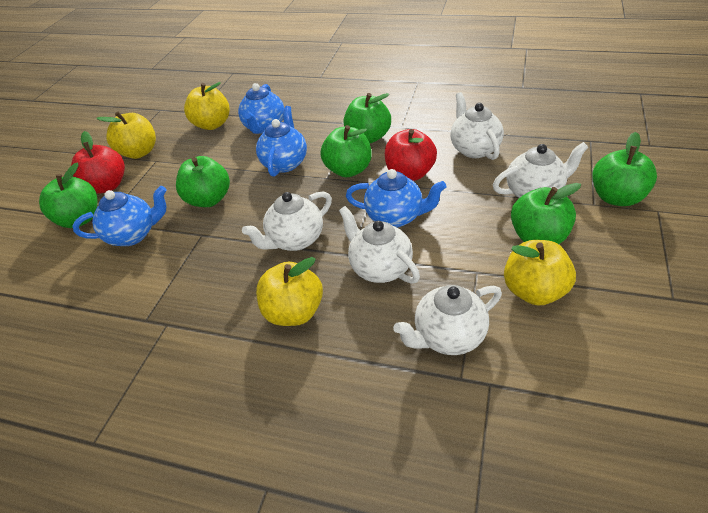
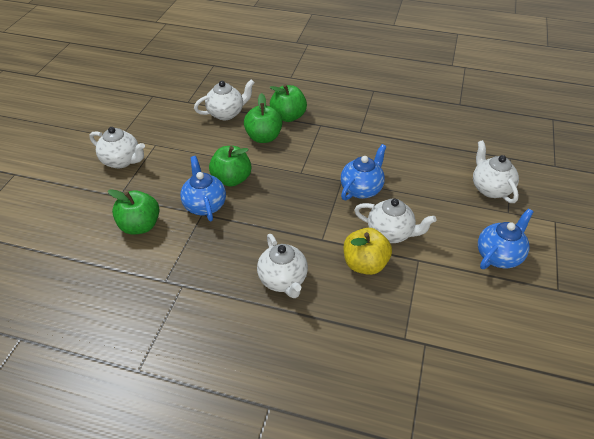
blue teapot: 4 -> 3
green apple: 6 -> 4
red apple: 2 -> 0
yellow apple: 4 -> 1

